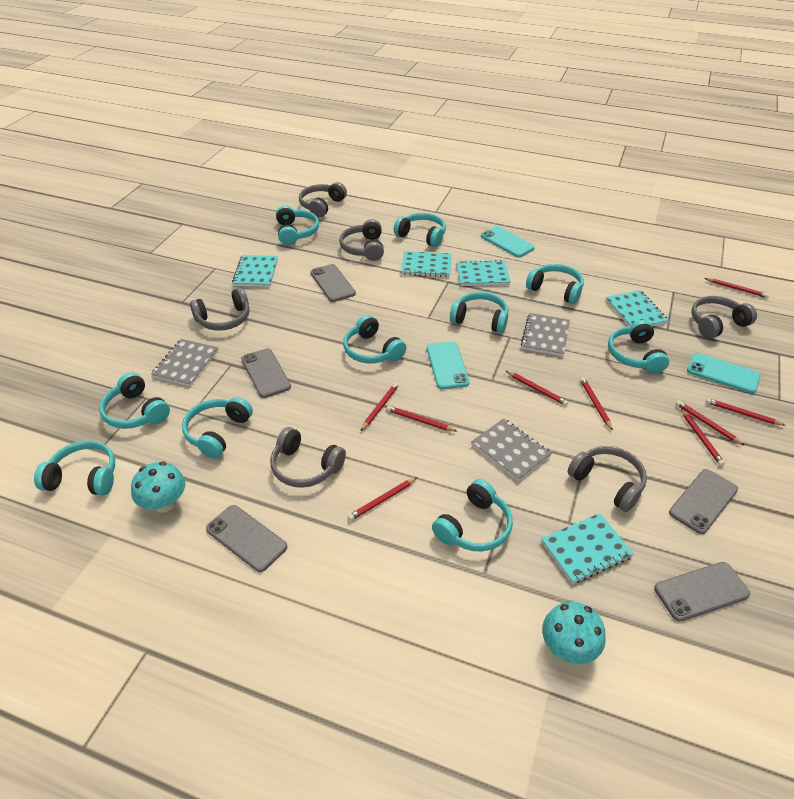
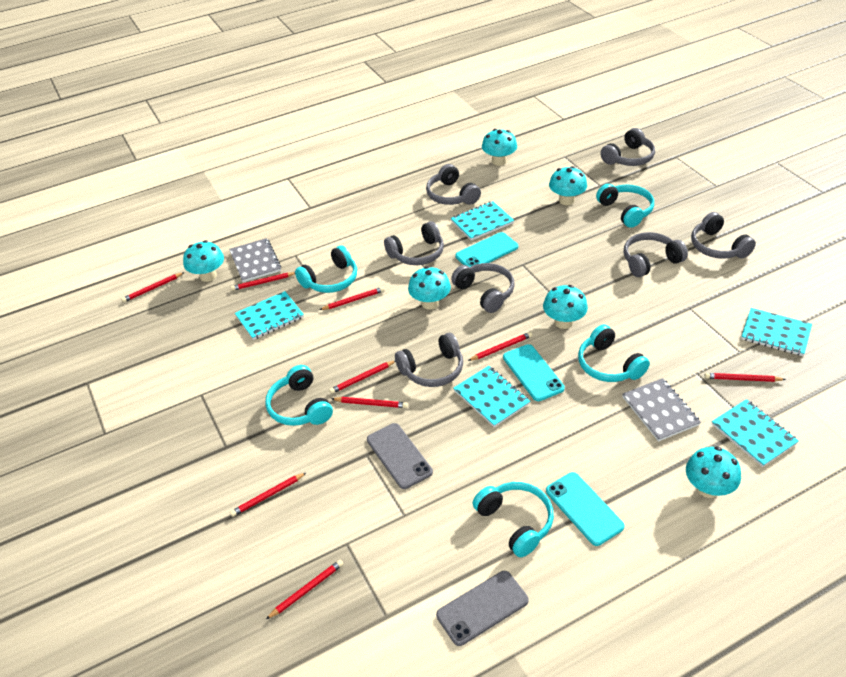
grey headphones: 6 -> 7
grey notebook: 3 -> 2
grey phone: 5 -> 2
turquoise headphones: 10 -> 5
turquoise mushroom: 2 -> 6

